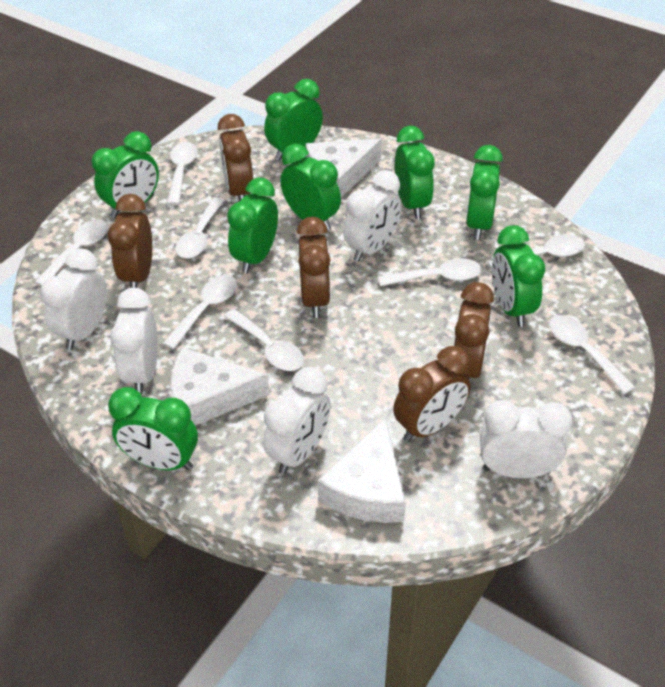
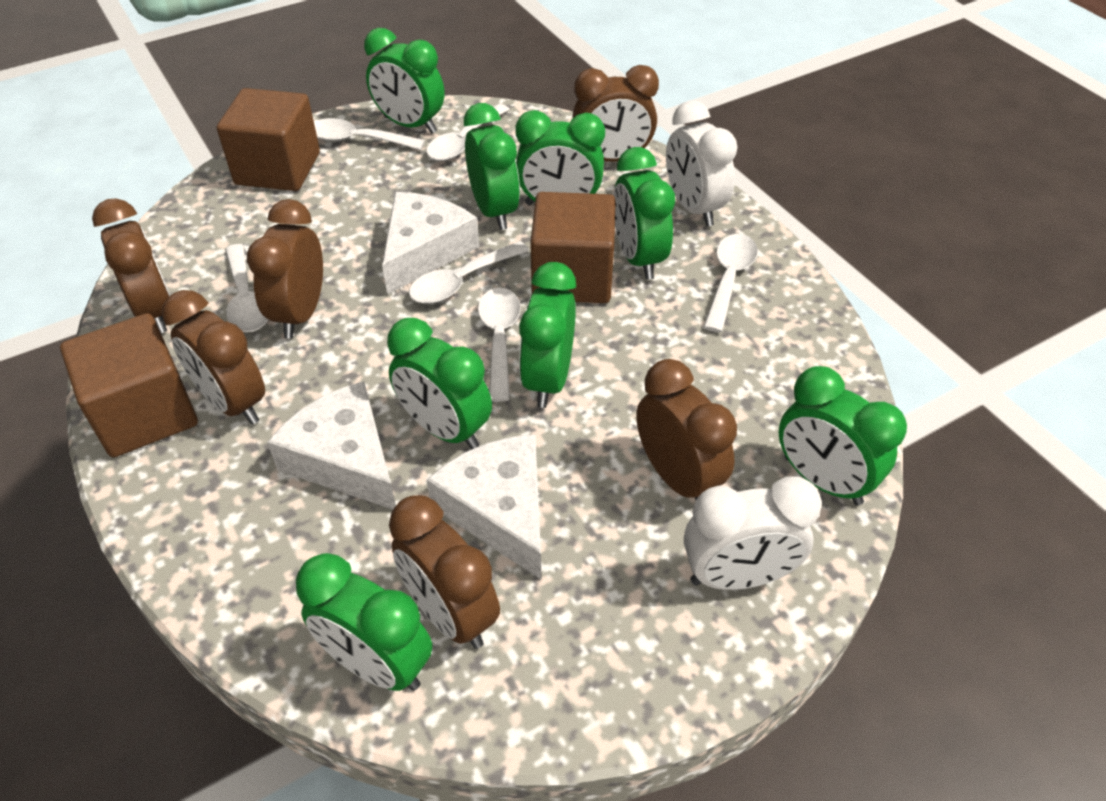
brown clock: 5 -> 6
brown cube: 0 -> 3
white clock: 5 -> 2
white spoon: 8 -> 6

